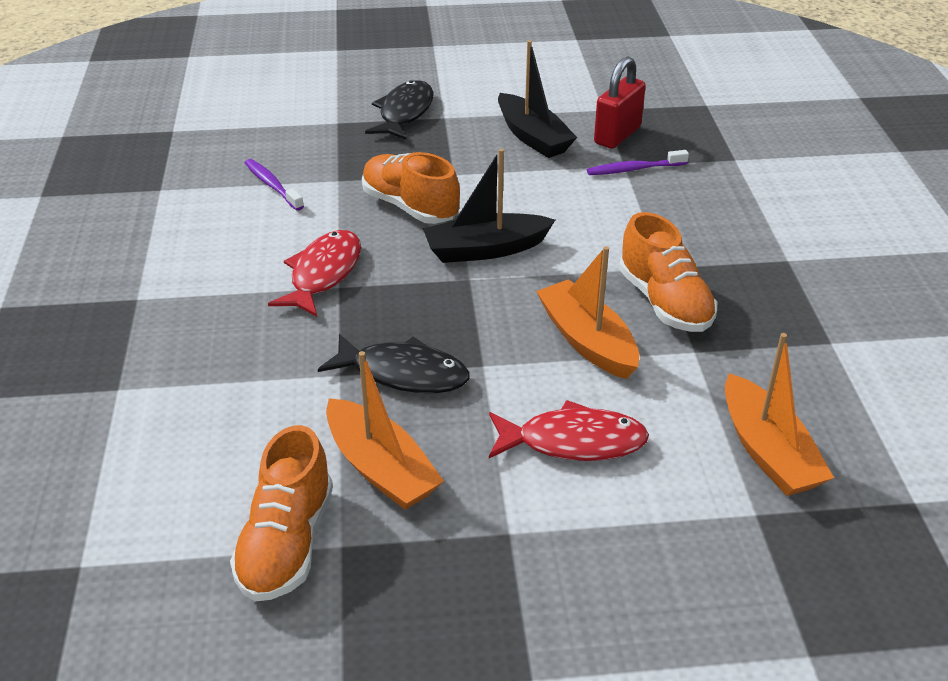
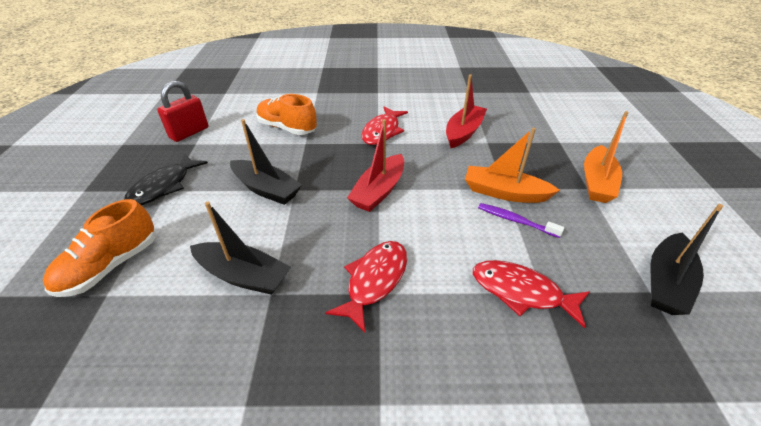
black boat: 2 -> 3
black fish: 2 -> 1
orange boat: 3 -> 2
orange shoe: 3 -> 2
purple toothbrush: 2 -> 1
red boat: 0 -> 2
red fish: 2 -> 3

